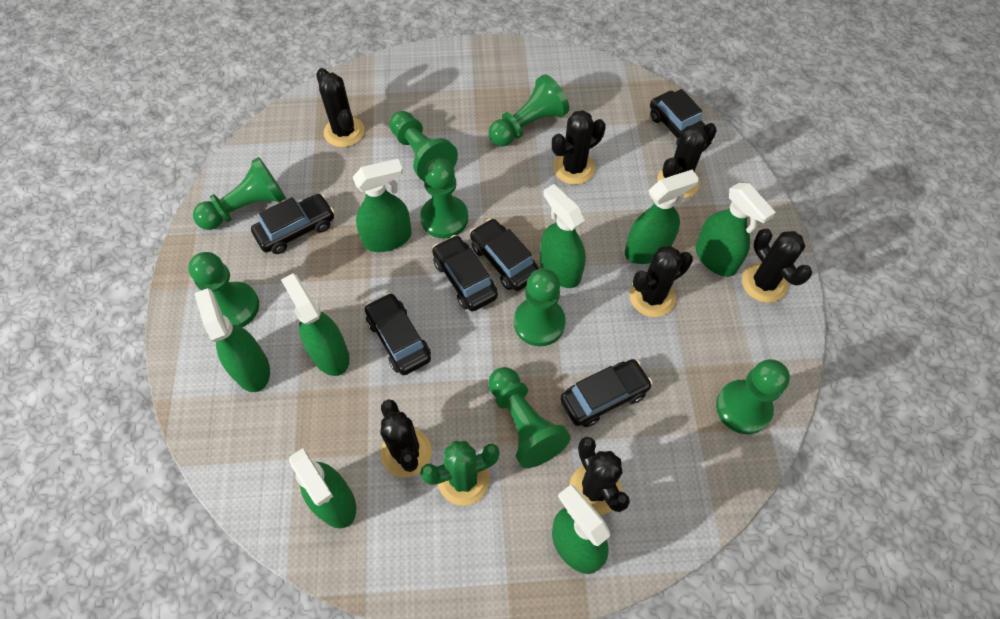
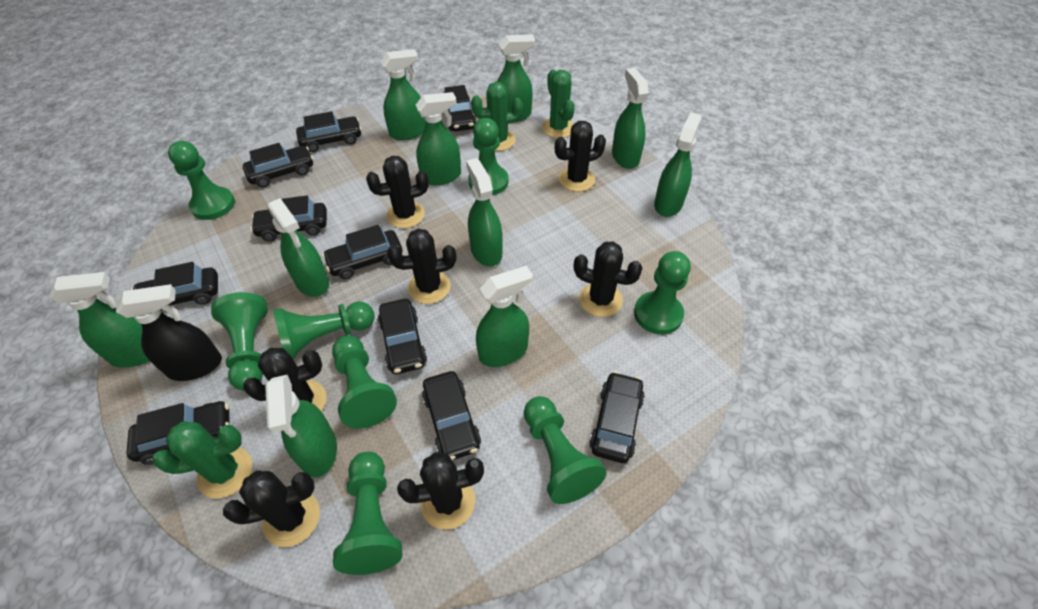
black car: 6 -> 10
black spray bottle: 0 -> 1
green cactus: 1 -> 3
green spray bottle: 8 -> 10

